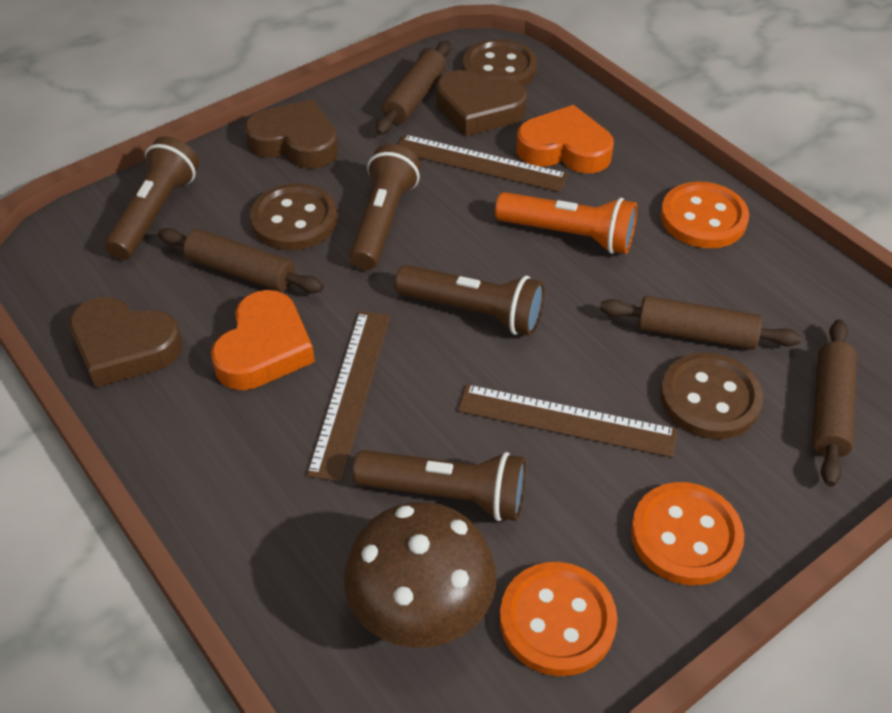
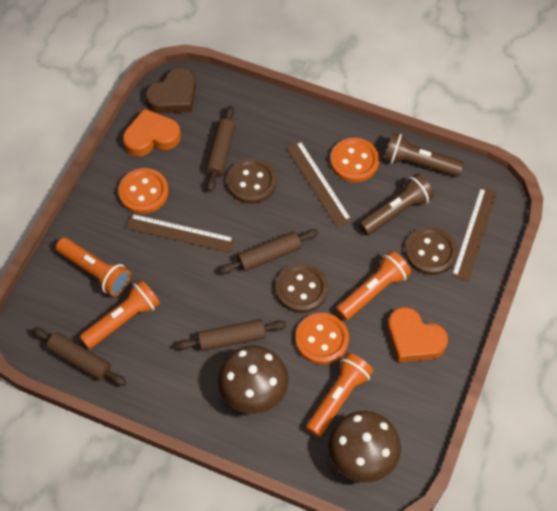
brown flashlight: 4 -> 2
brown heart: 3 -> 1
brown mushroom: 1 -> 2
orange flashlight: 1 -> 4

